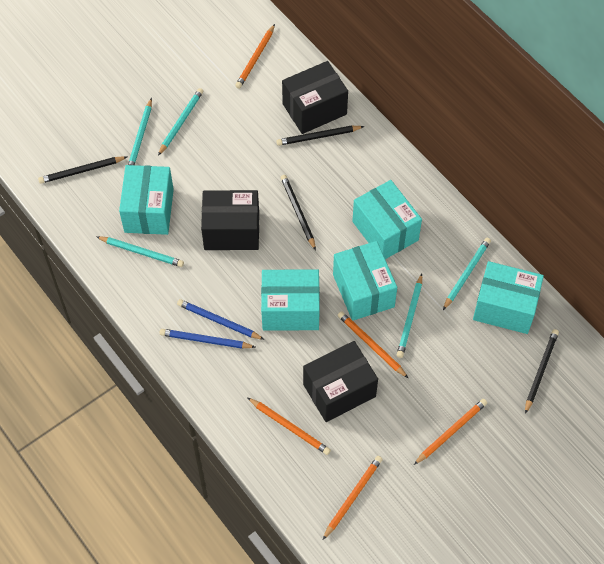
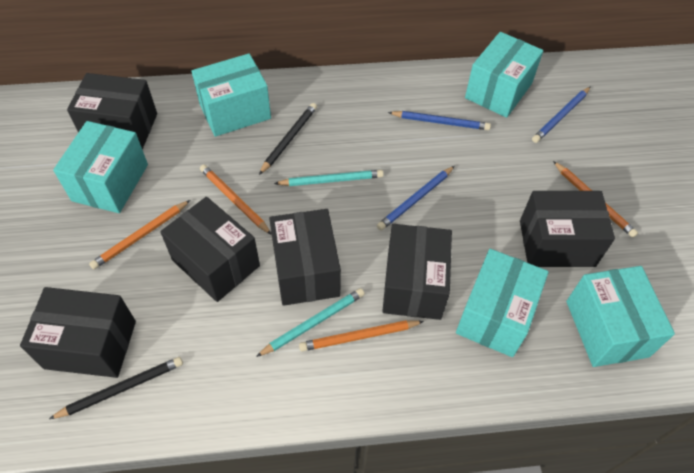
black box: 3 -> 6
black pencil: 4 -> 2
blue pencil: 2 -> 3
orange pencil: 5 -> 4
turquoise pencil: 5 -> 2

